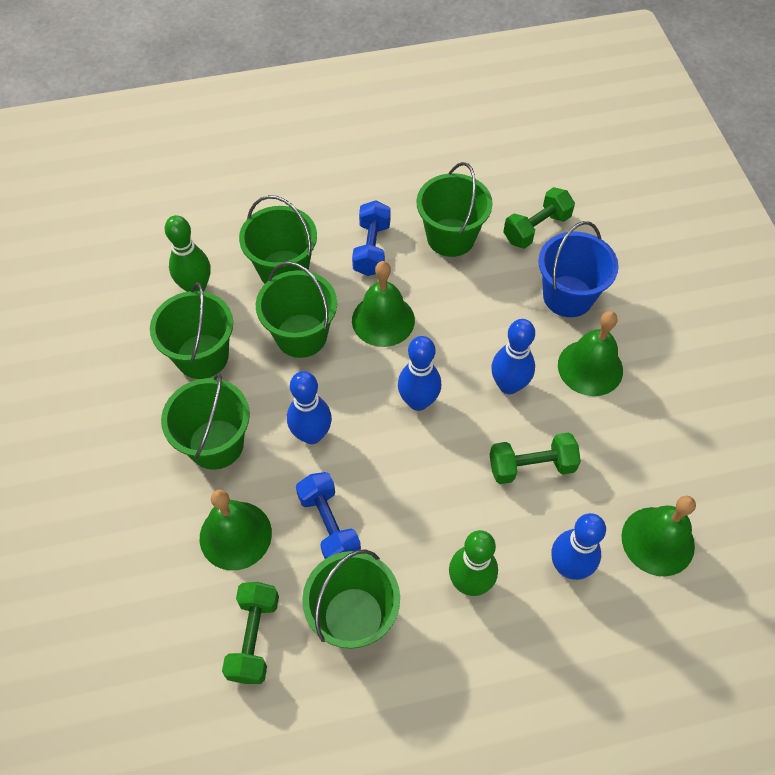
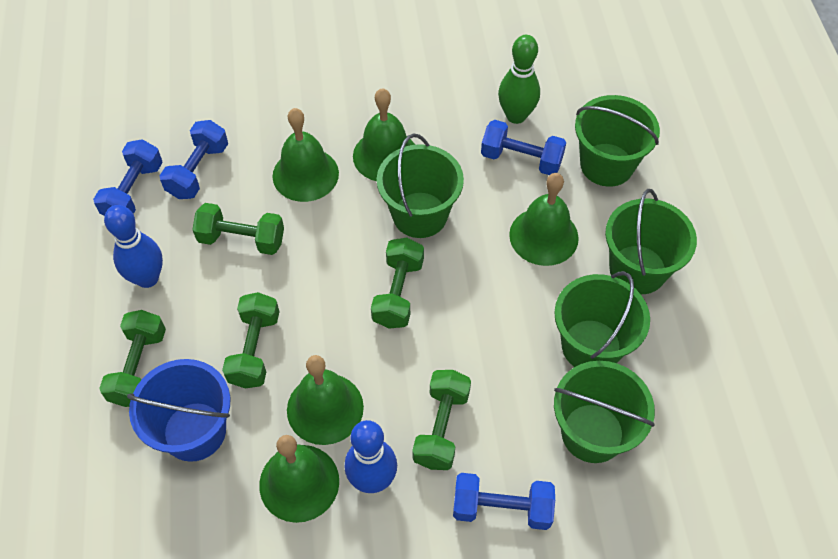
blue bowling pin: 4 -> 2
blue dumbbell: 2 -> 4
green bell: 4 -> 5
green bowling pin: 2 -> 1
green bucket: 6 -> 5
green dumbbell: 3 -> 5

